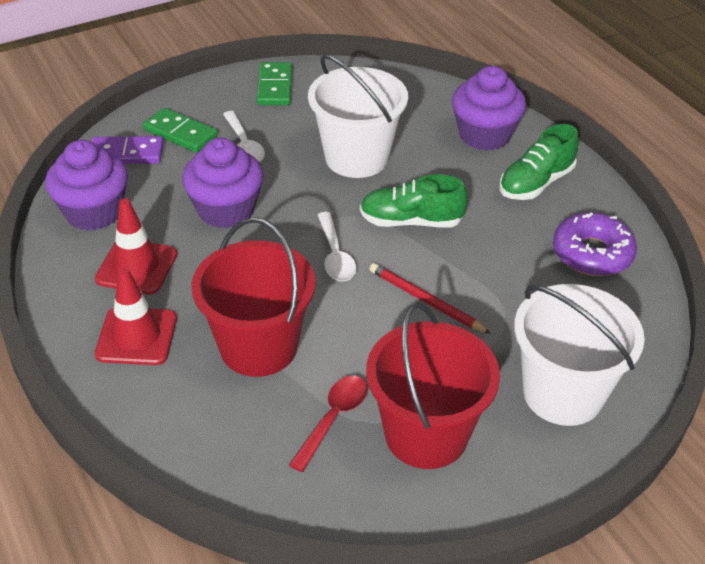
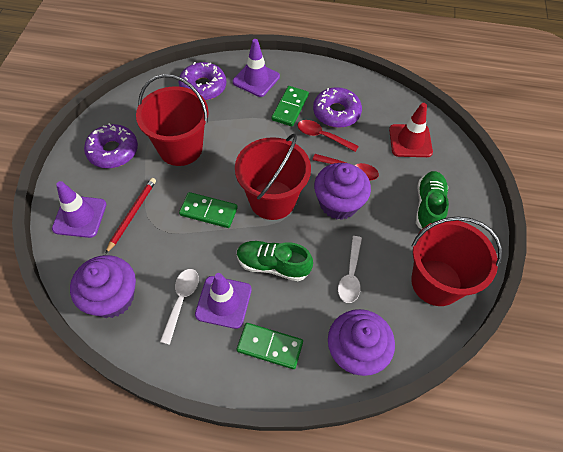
green domino: 2 -> 3
purple domino: 1 -> 0
purple donut: 1 -> 3
purple traffic cone: 0 -> 3
red bucket: 2 -> 3
red spoon: 1 -> 2
red traffic cone: 2 -> 1
white bucket: 2 -> 0

